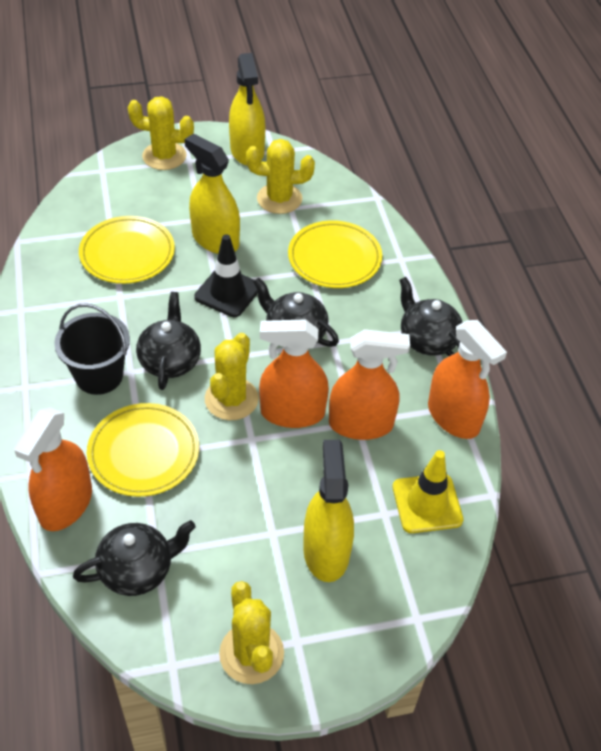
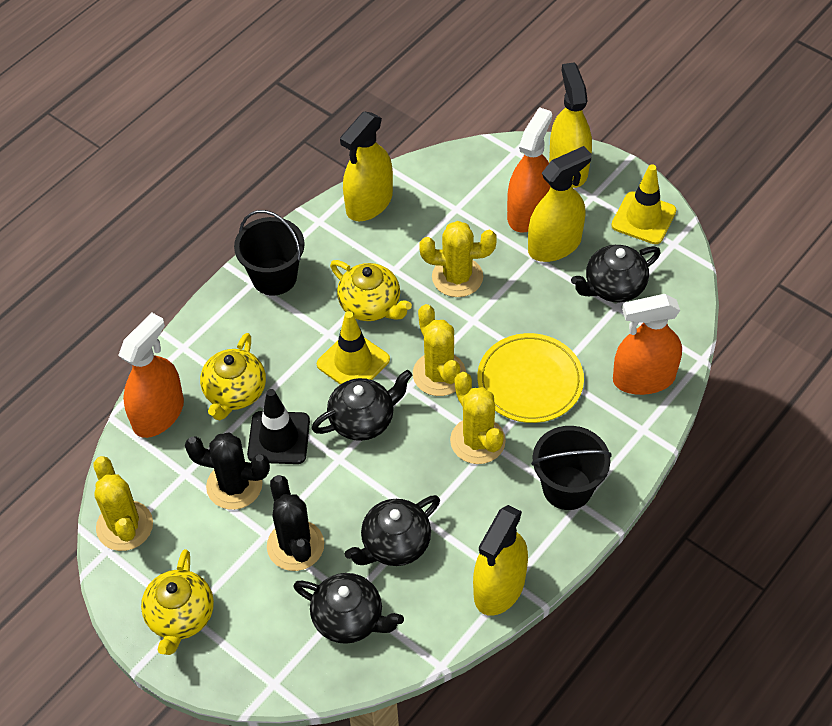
black bucket: 1 -> 2
black cactus: 0 -> 2
orange spray bottle: 4 -> 3
yellow plate: 3 -> 1
yellow spray bottle: 3 -> 4
yellow teapot: 0 -> 3
yellow traffic cone: 1 -> 2

